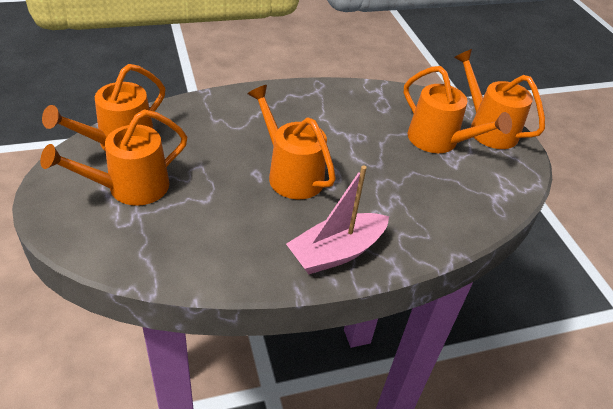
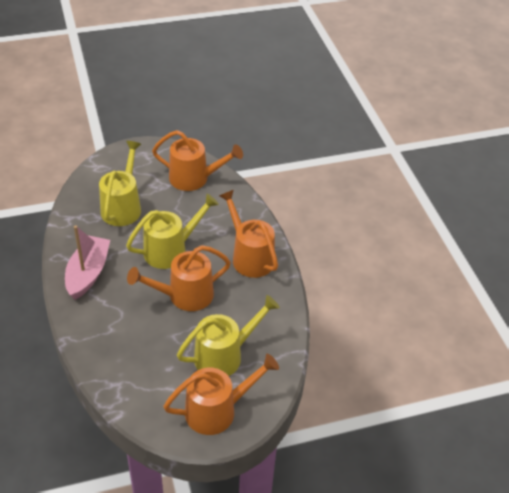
orange watering can: 5 -> 4
yellow watering can: 0 -> 3

